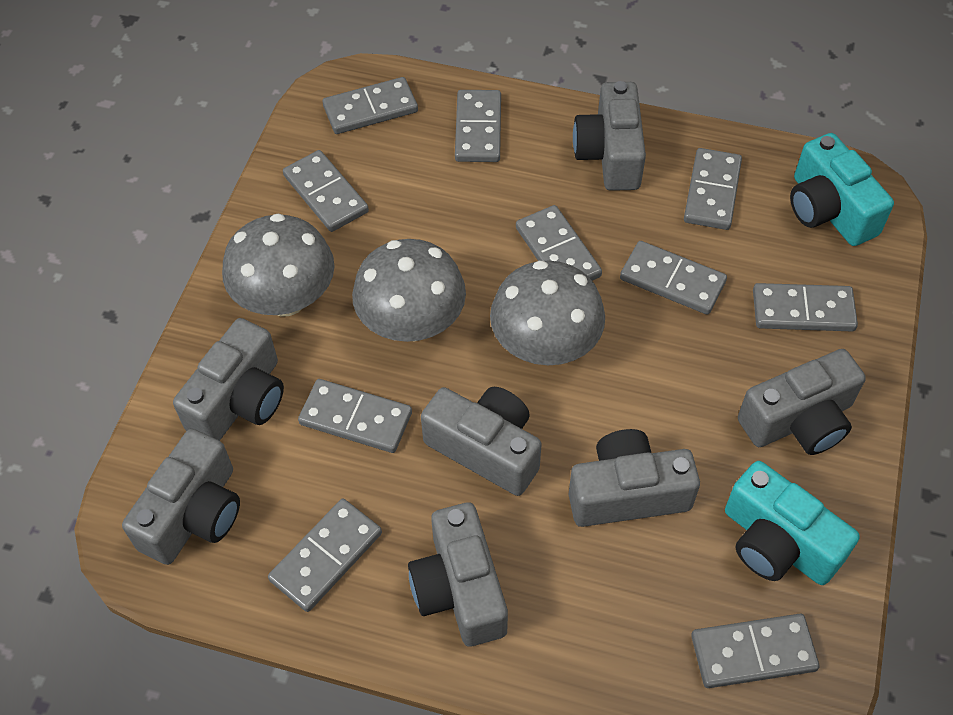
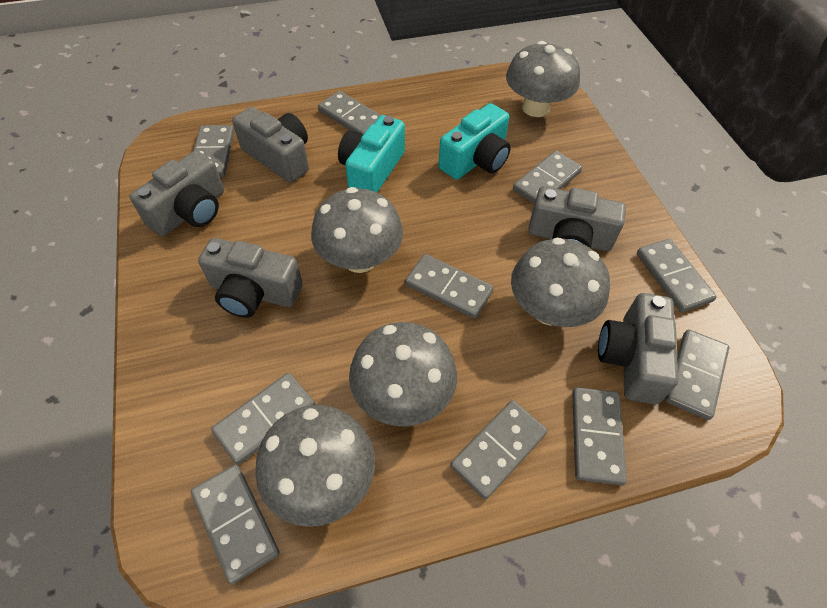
grey camera: 7 -> 5
grey mushroom: 3 -> 5

